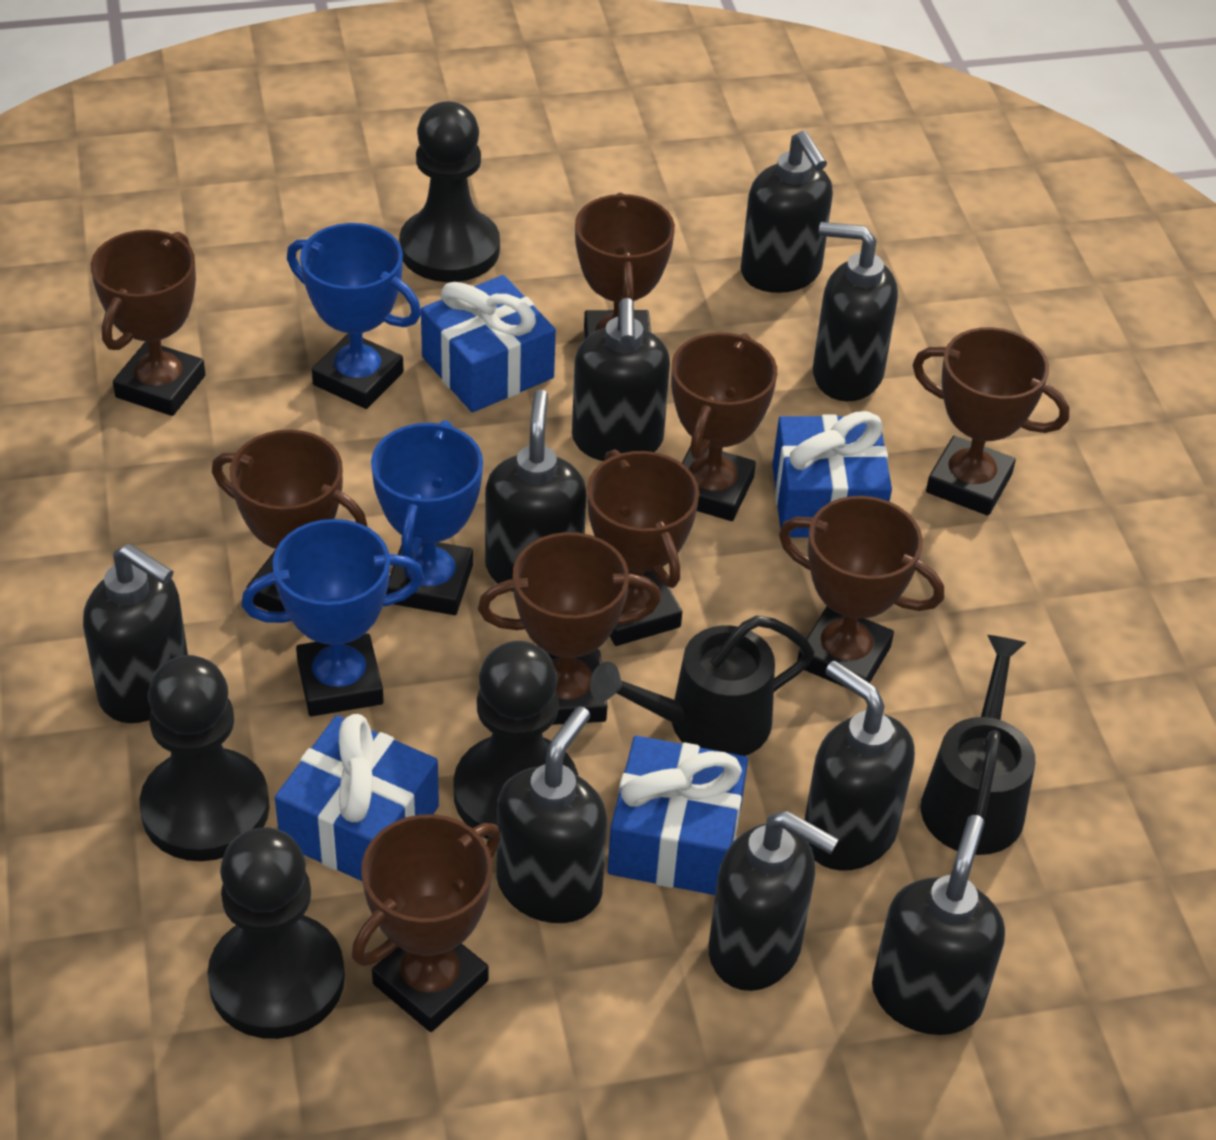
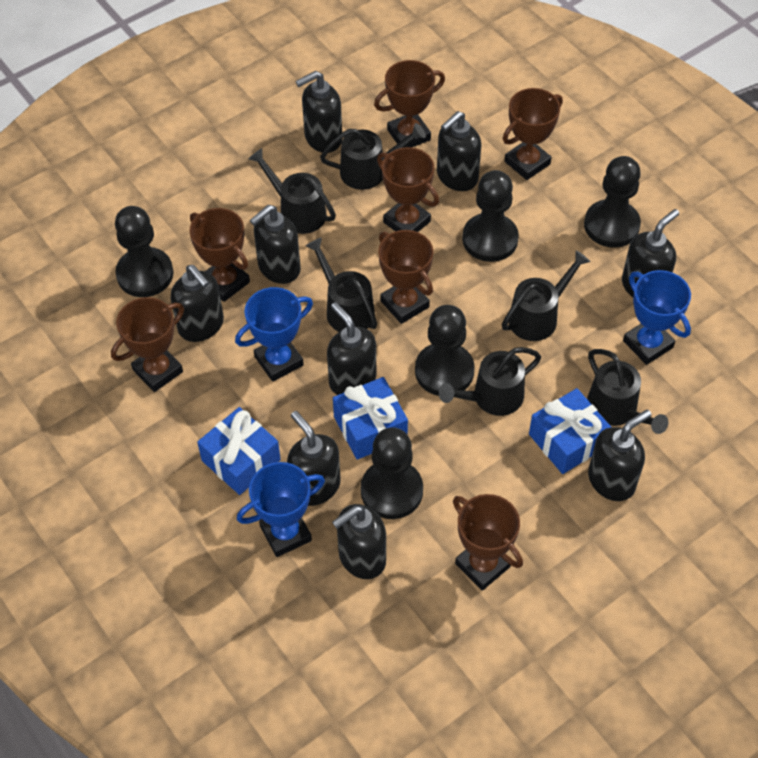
black pawn: 4 -> 5
black watering can: 2 -> 6
blue gift: 4 -> 3
brown trophy: 9 -> 7

